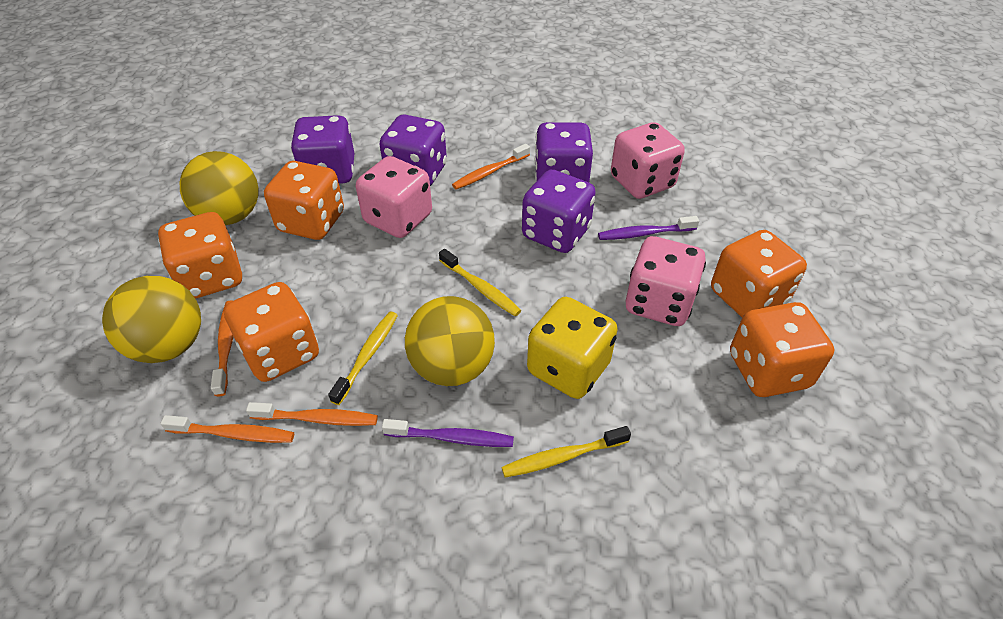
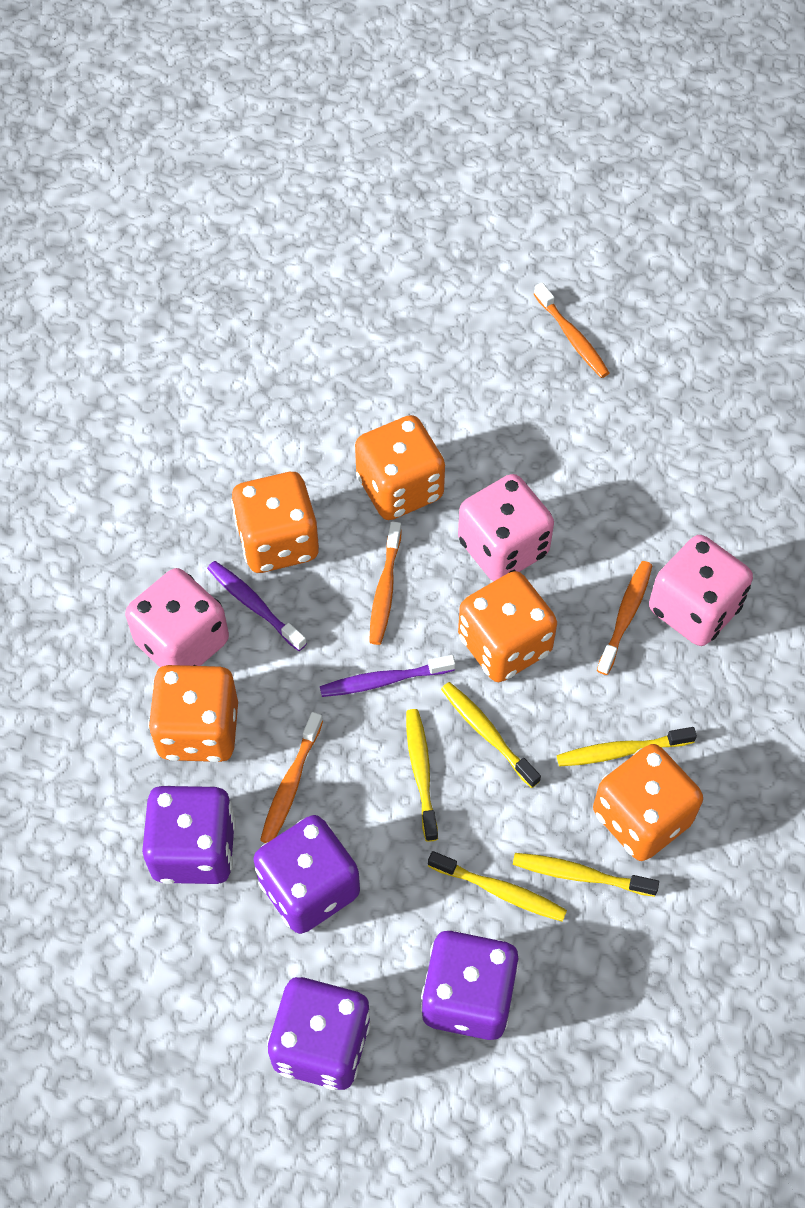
yellow ball: 3 -> 0
yellow dice: 1 -> 0
yellow toothbrush: 3 -> 5

